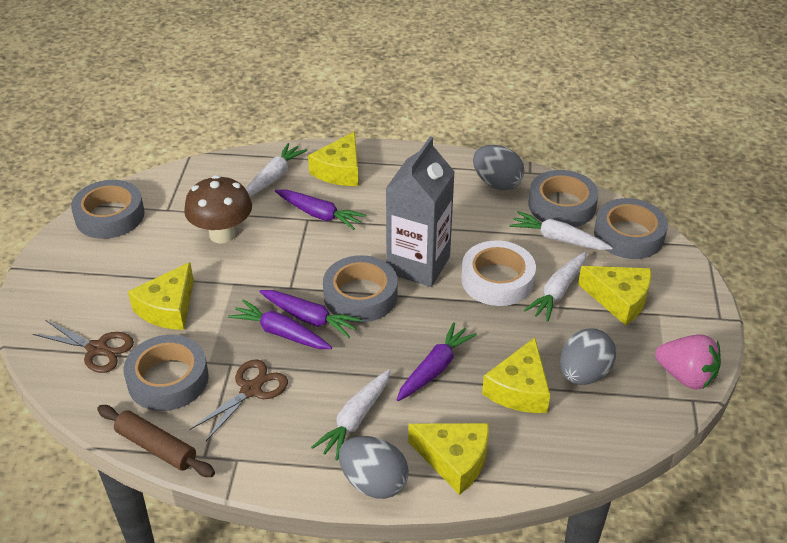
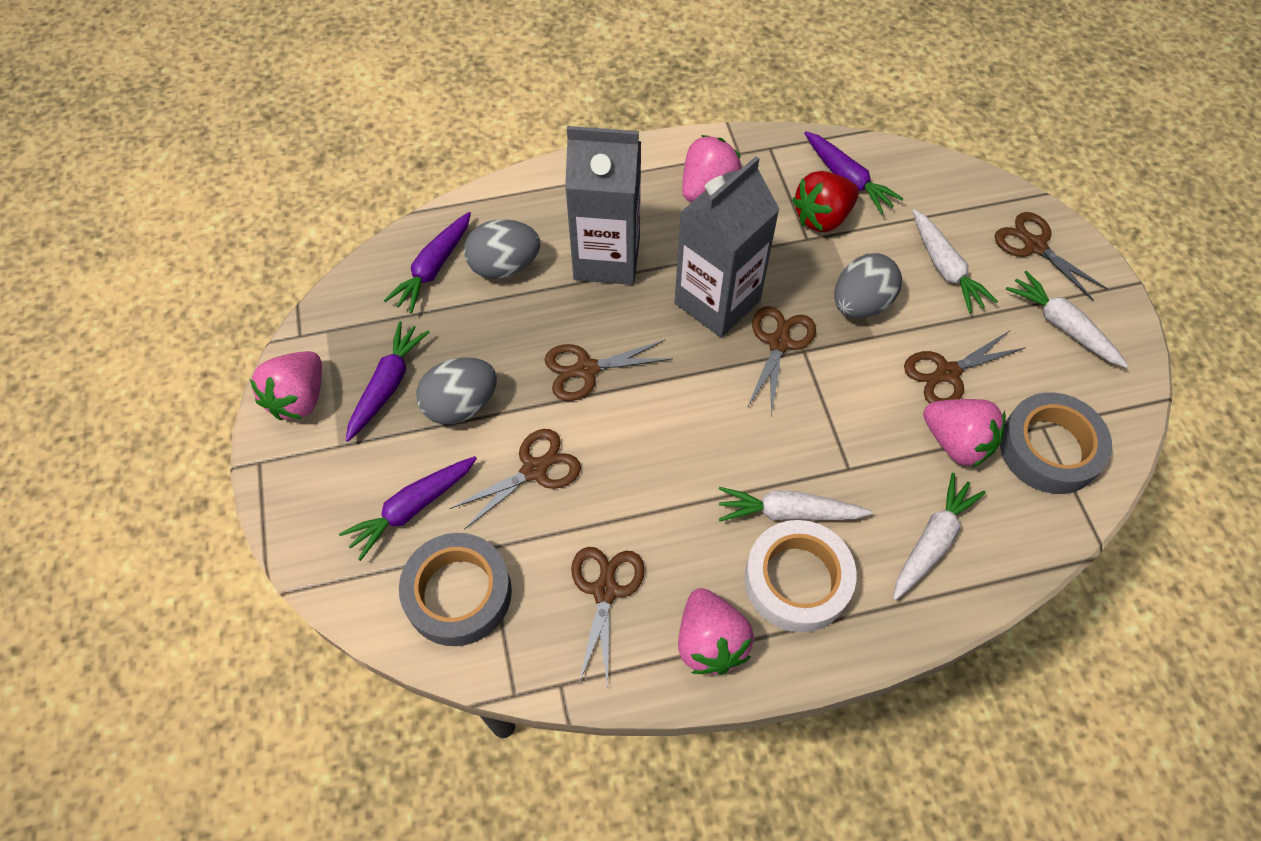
brown mushroom: 1 -> 0
brown rolling pin: 1 -> 0
brown scissors: 2 -> 6
grey carton: 1 -> 2
grey tape: 5 -> 2
pink strawberry: 1 -> 4
red strawberry: 0 -> 1
yellow cheese: 5 -> 0

